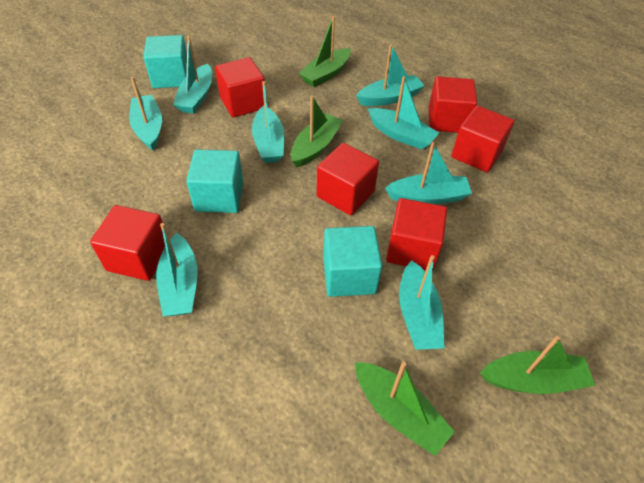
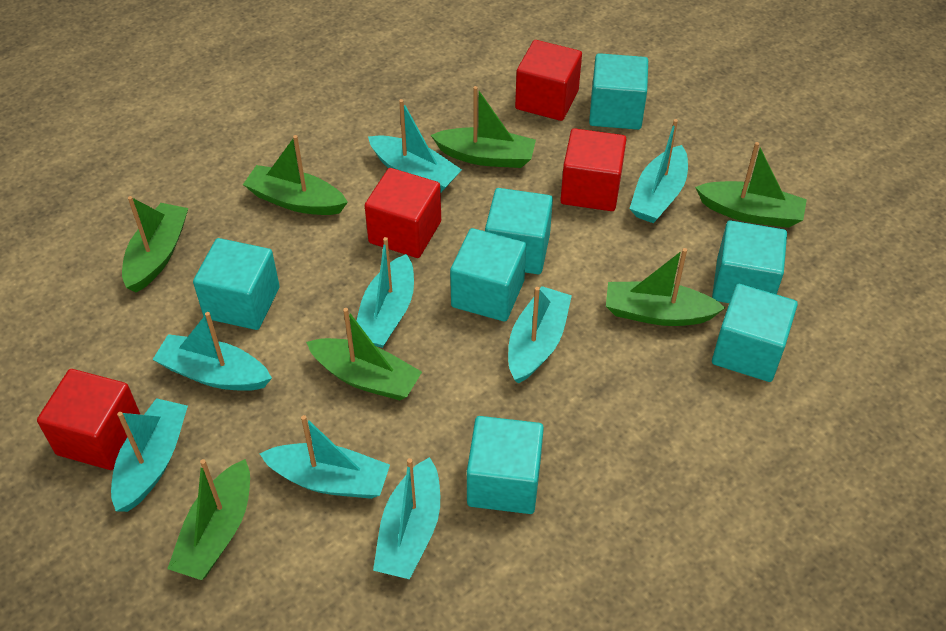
green boat: 4 -> 7
red cube: 6 -> 4
turquoise cube: 3 -> 7

